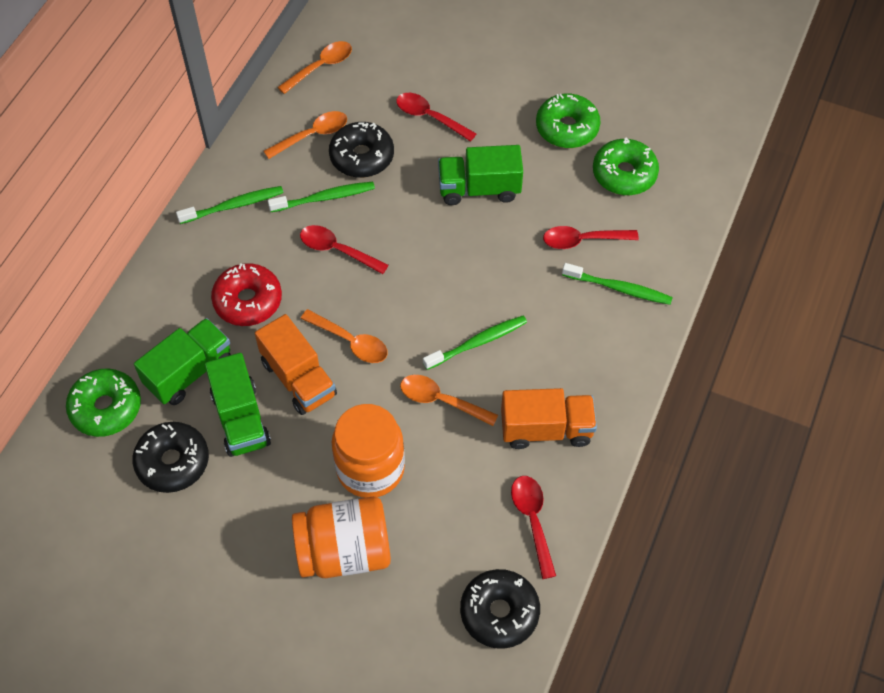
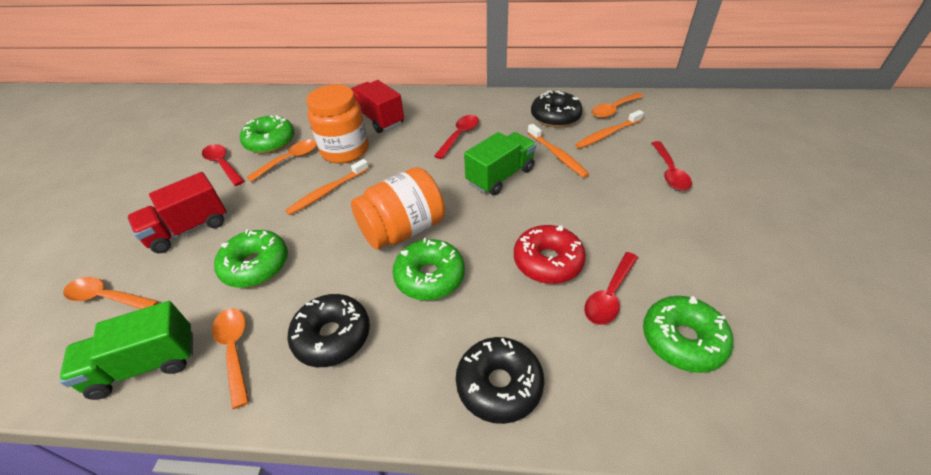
green donut: 3 -> 4
green toothbrush: 4 -> 0
green truck: 3 -> 2
orange toothbrush: 0 -> 3
orange truck: 2 -> 0
red truck: 0 -> 2

